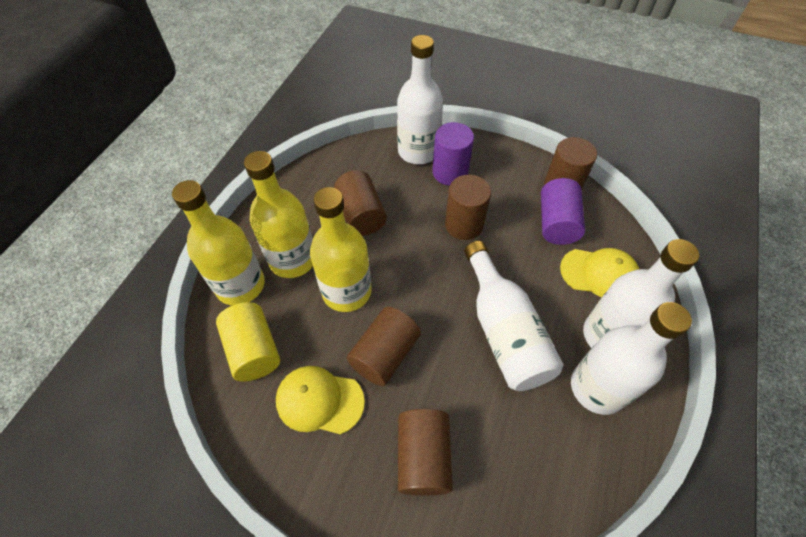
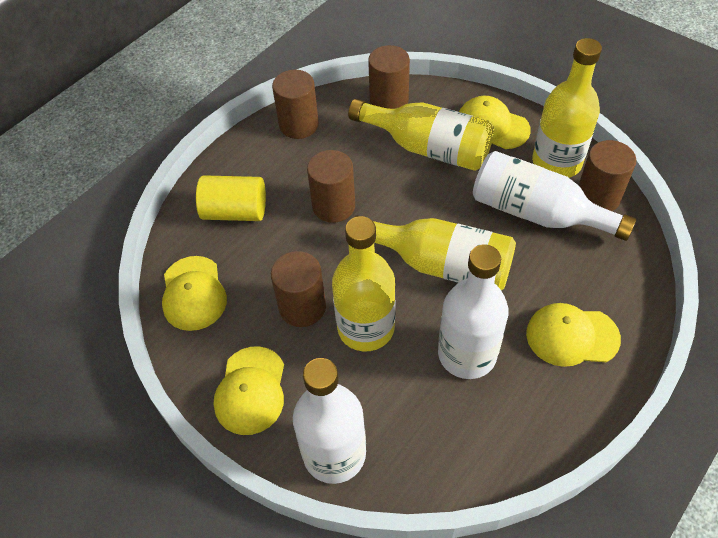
purple cylinder: 2 -> 0
white bottle: 4 -> 3
yellow bottle: 3 -> 4
yellow cap: 2 -> 4

